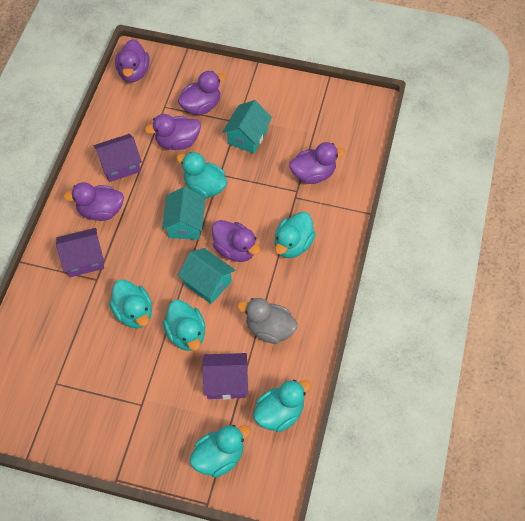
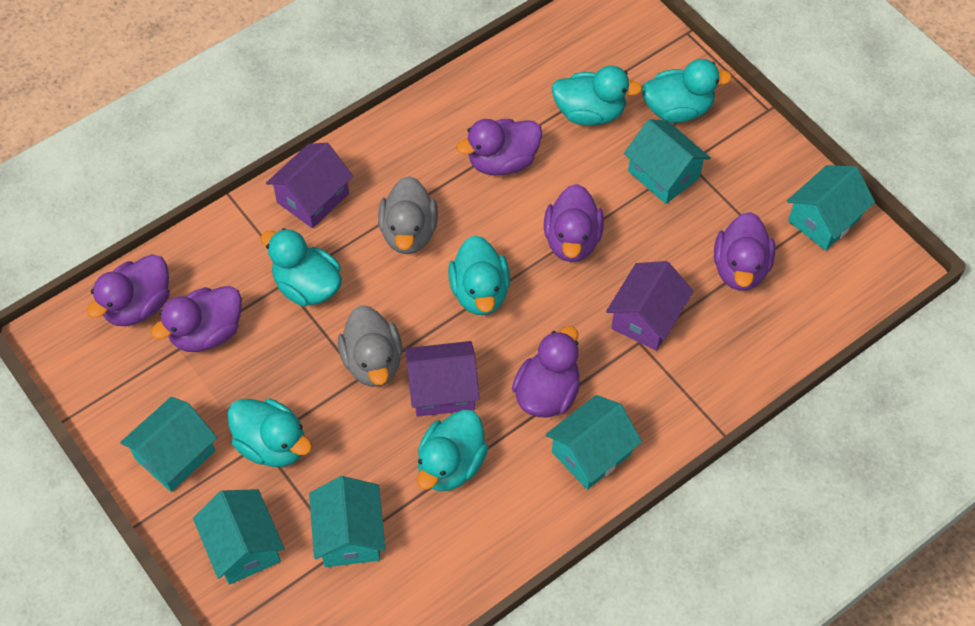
grey duck: 1 -> 2
turquoise house: 3 -> 6

